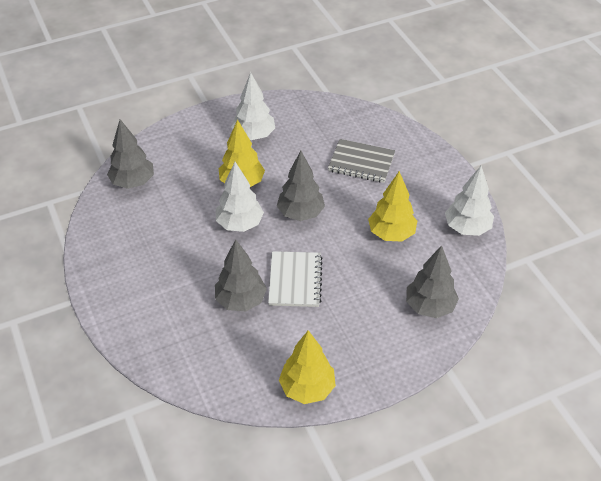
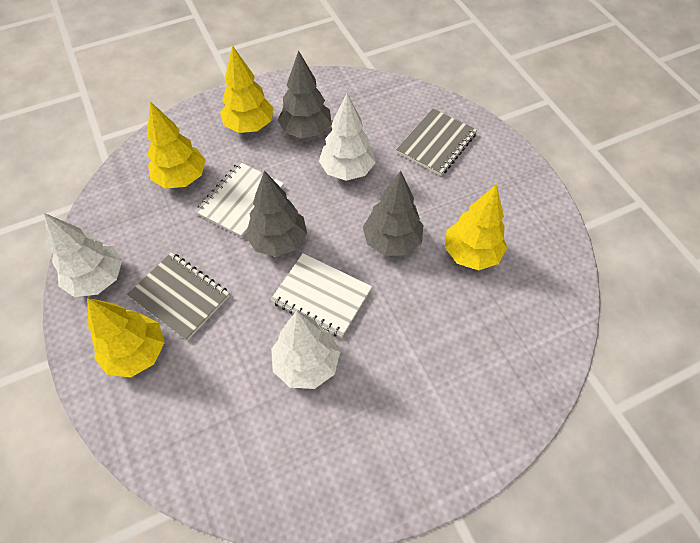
grey notebook: 1 -> 2
grey tree: 4 -> 3
white notebook: 1 -> 2
yellow tree: 3 -> 4

